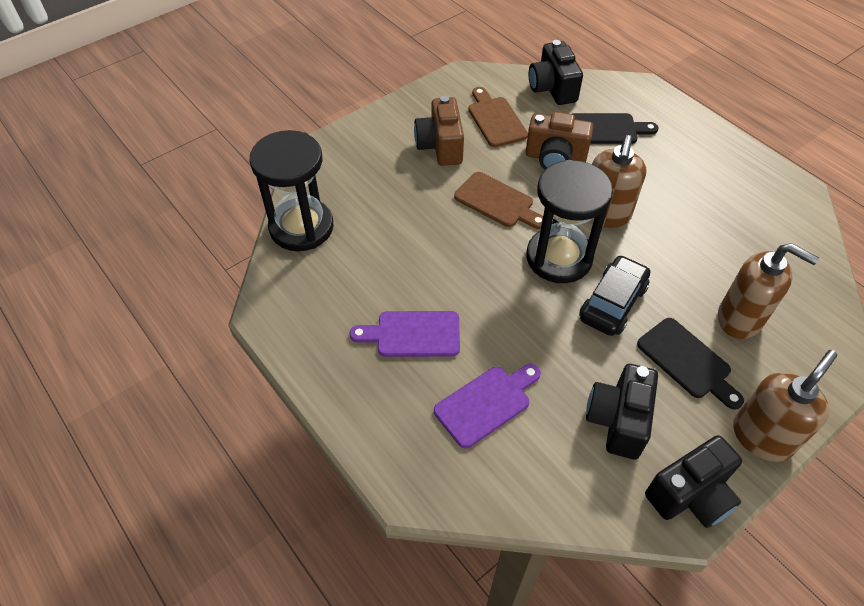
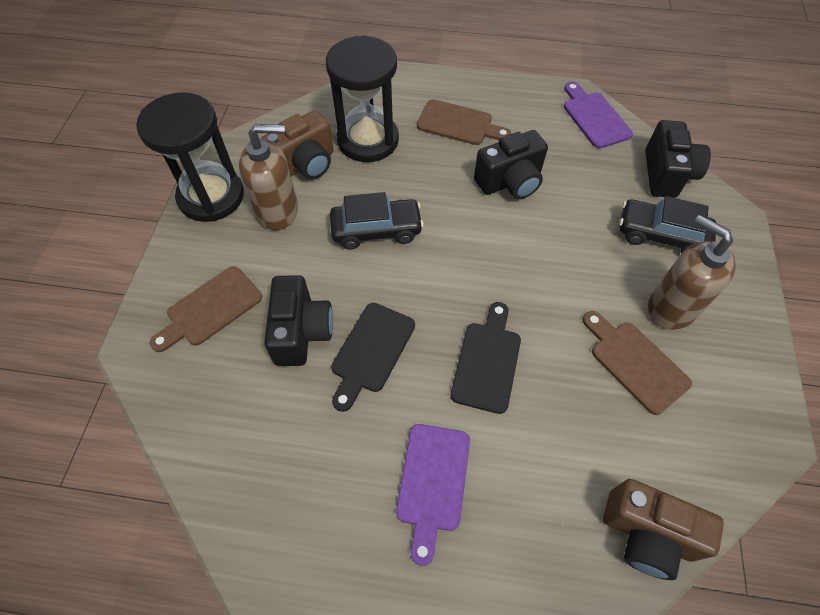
black car: 1 -> 2
brown cutting board: 2 -> 3
brown soap dispenser: 3 -> 2

